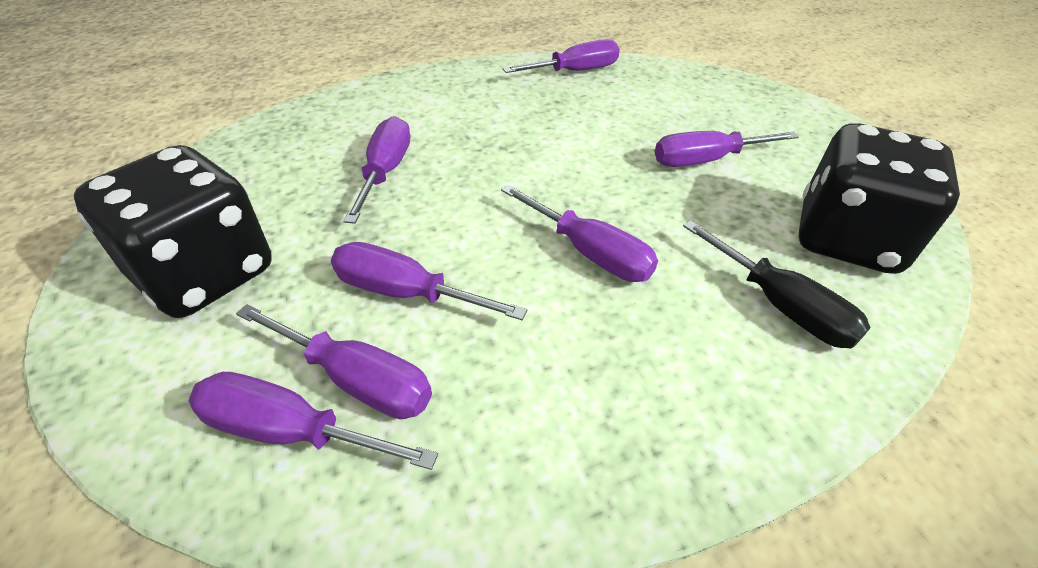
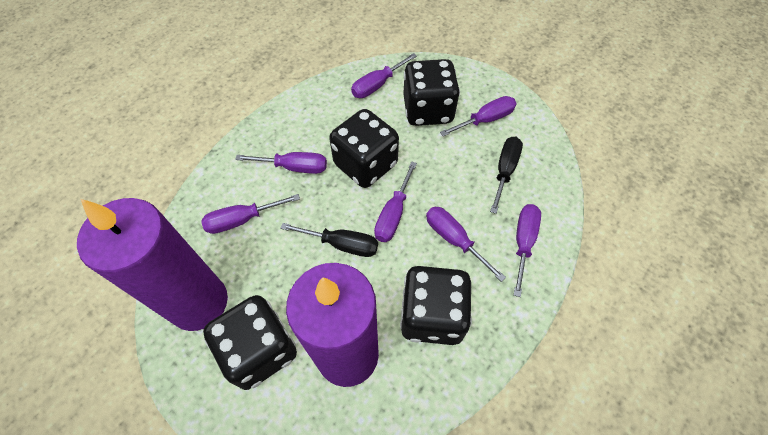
black dice: 2 -> 4
black screwdriver: 1 -> 2
purple candle: 0 -> 2

